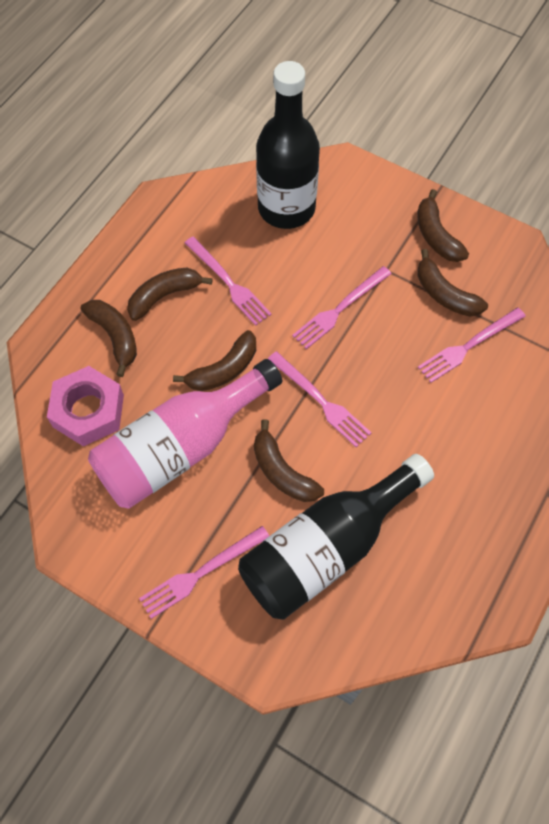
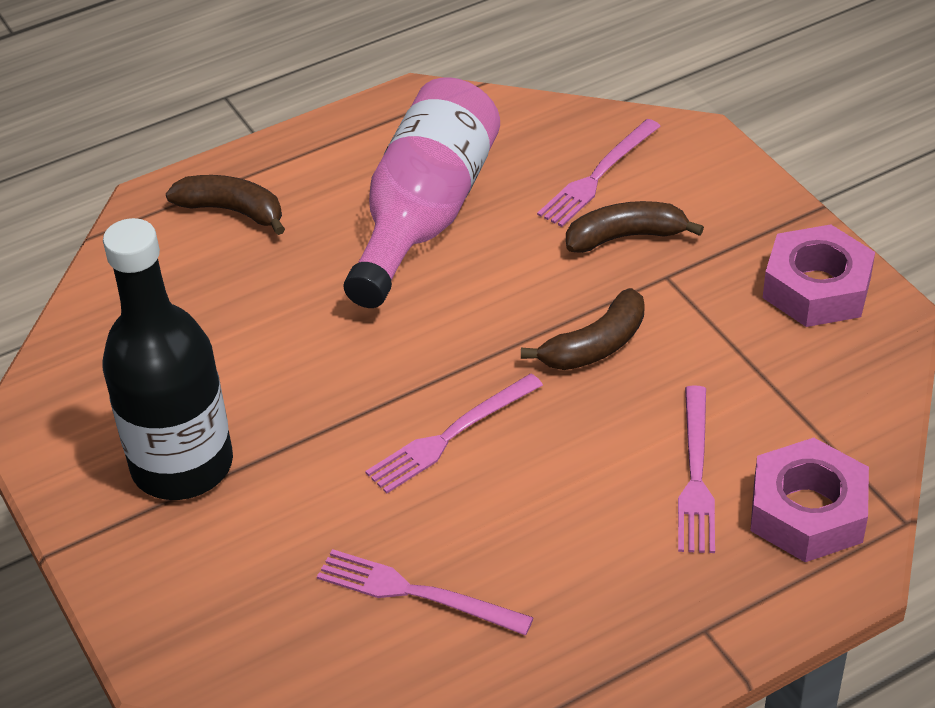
black bottle: 2 -> 1
brown banana: 6 -> 3
pink fork: 5 -> 4
pink nut: 1 -> 2

